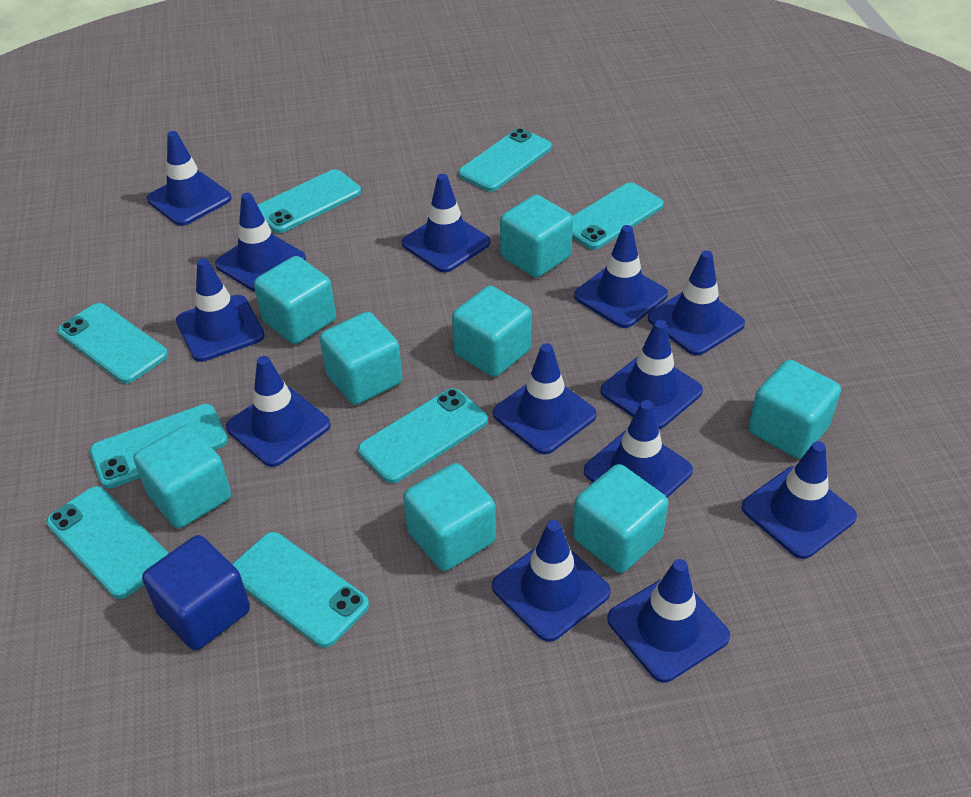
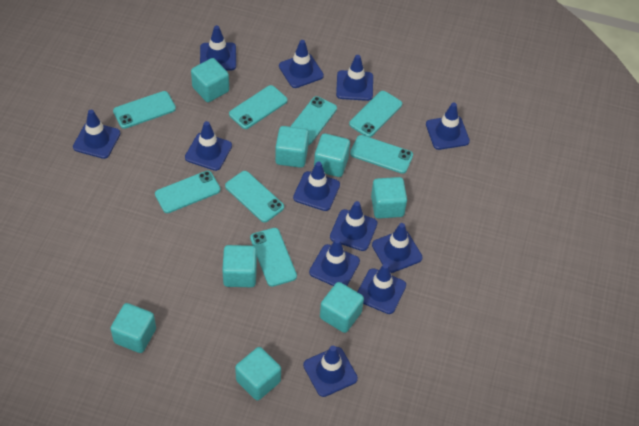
blue cube: 1 -> 0
blue traffic cone: 13 -> 12

